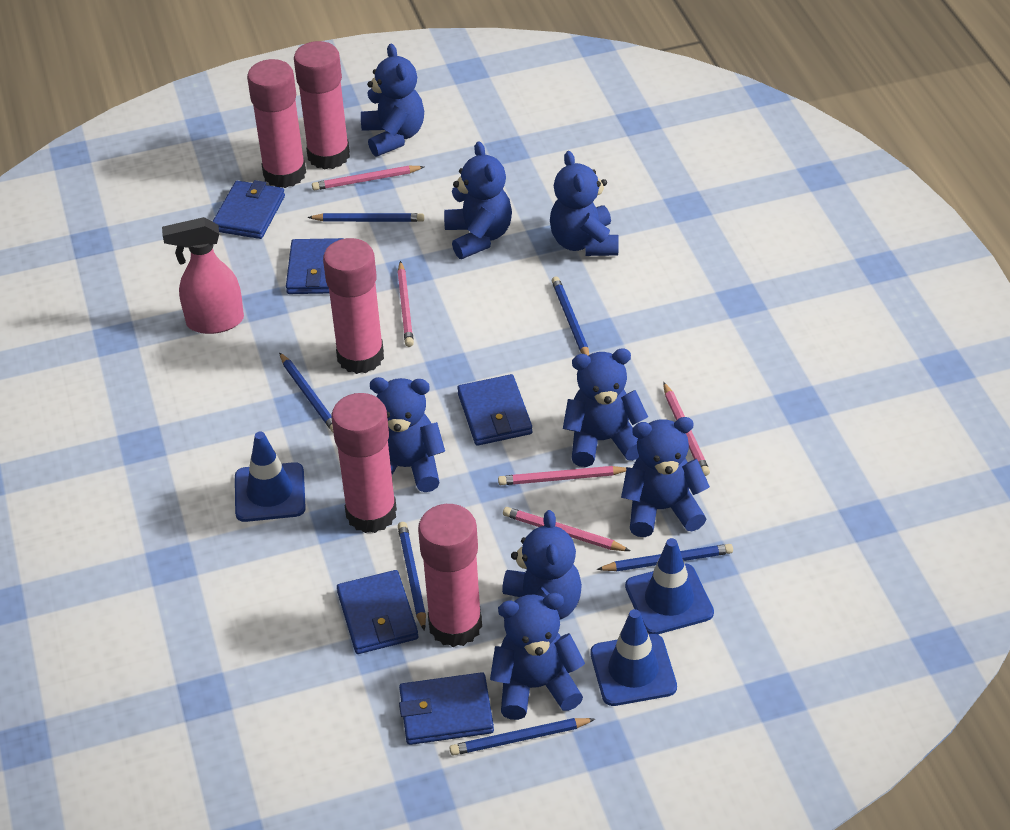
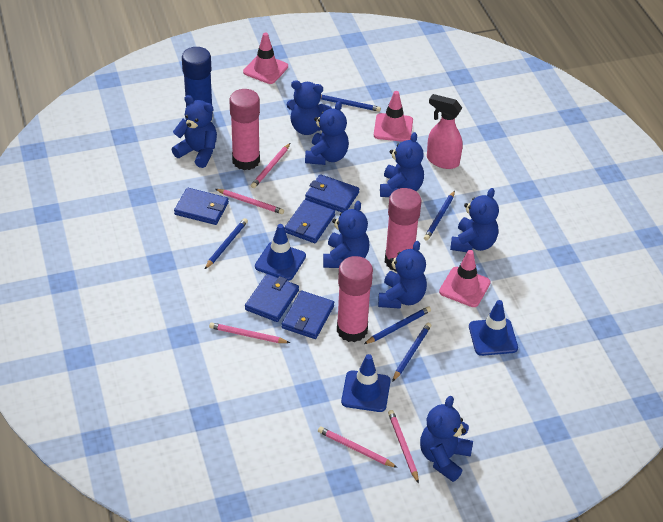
blue glue stick: 0 -> 1
blue pencil: 6 -> 5
pink glue stick: 5 -> 3
pink traffic cone: 0 -> 3

